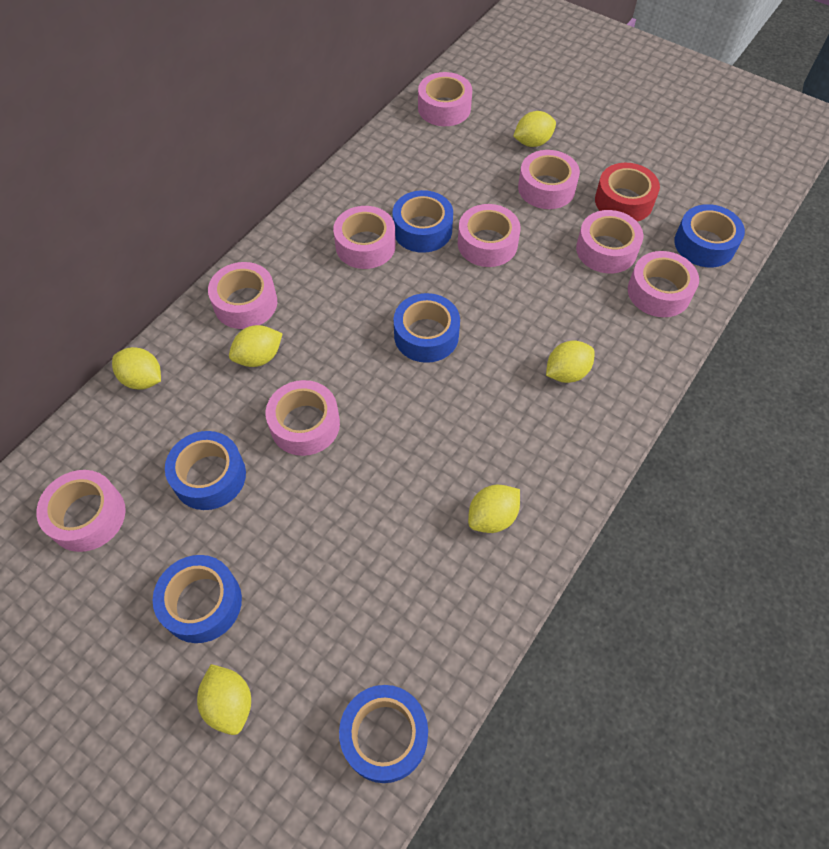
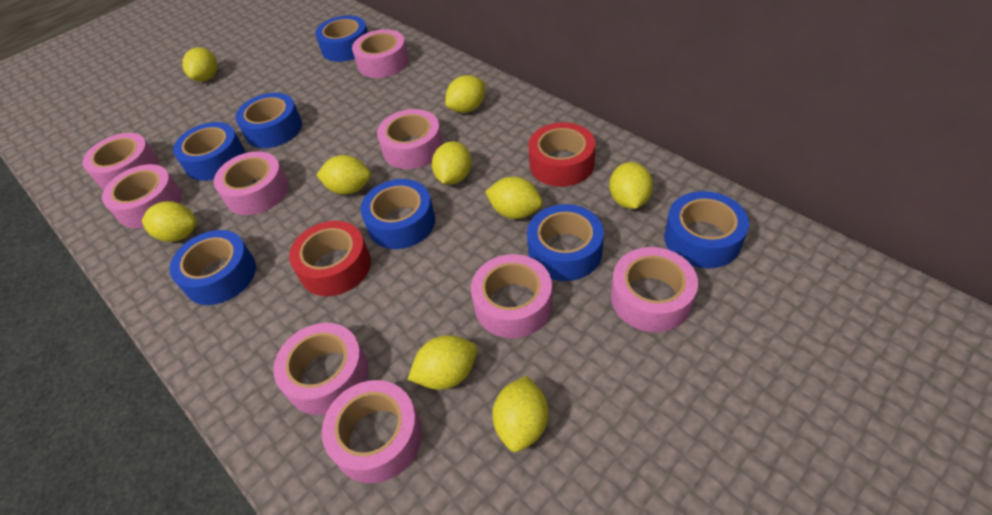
blue tape: 6 -> 7
red tape: 1 -> 2
yellow lemon: 6 -> 9

